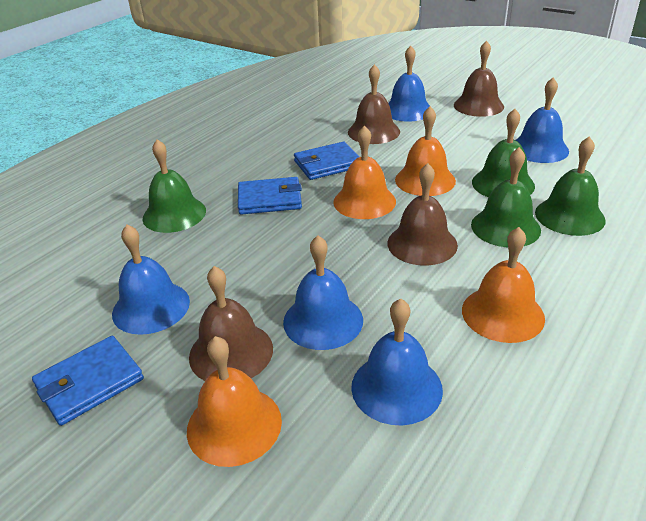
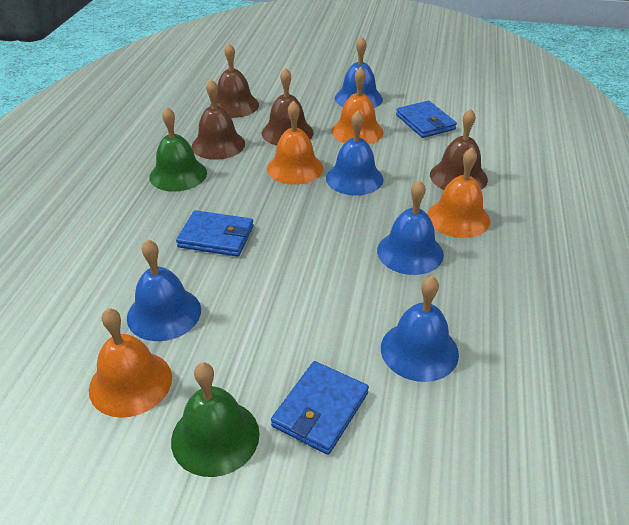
green bell: 4 -> 2

